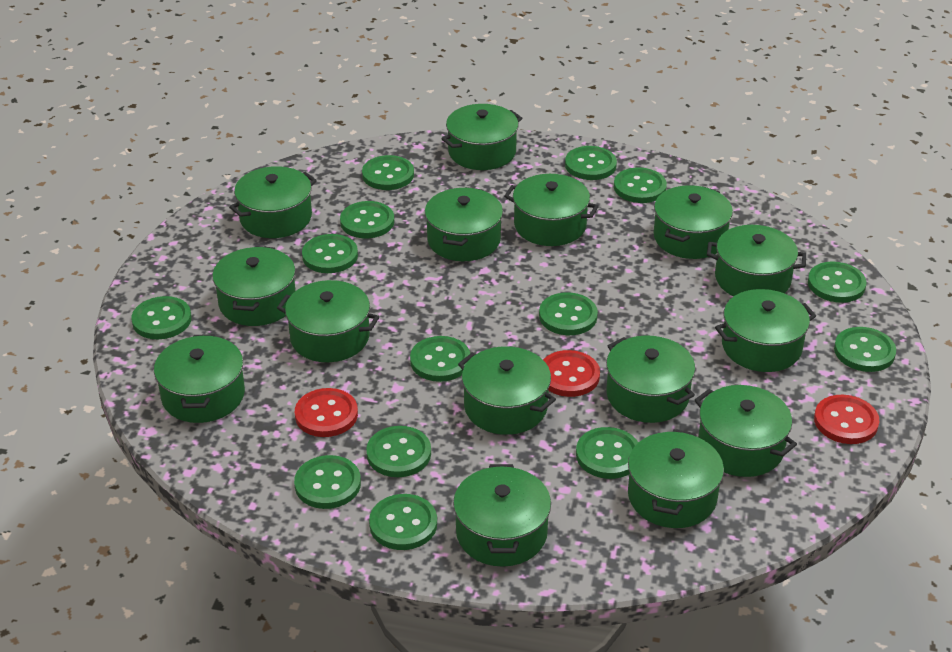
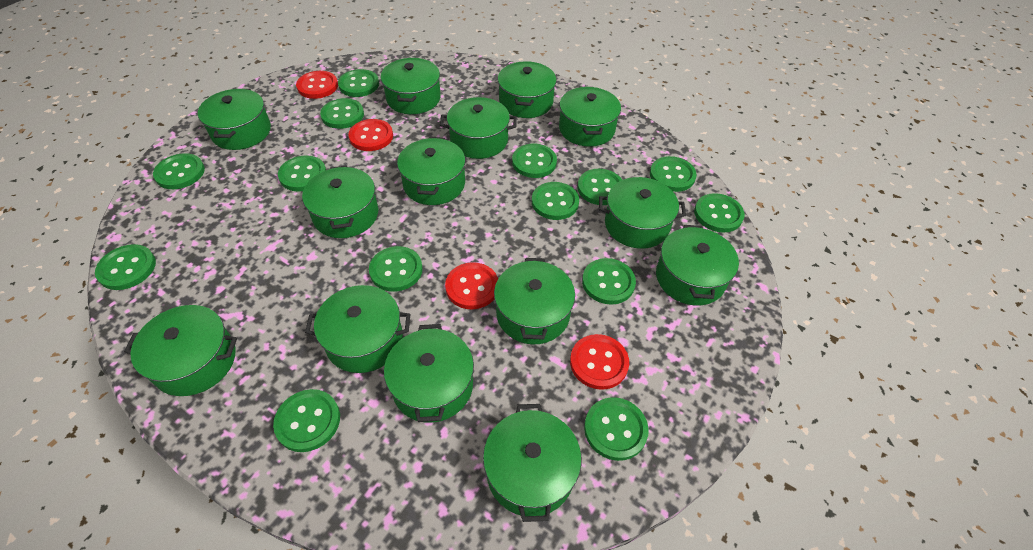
green pot: 15 -> 14
red button: 3 -> 4

